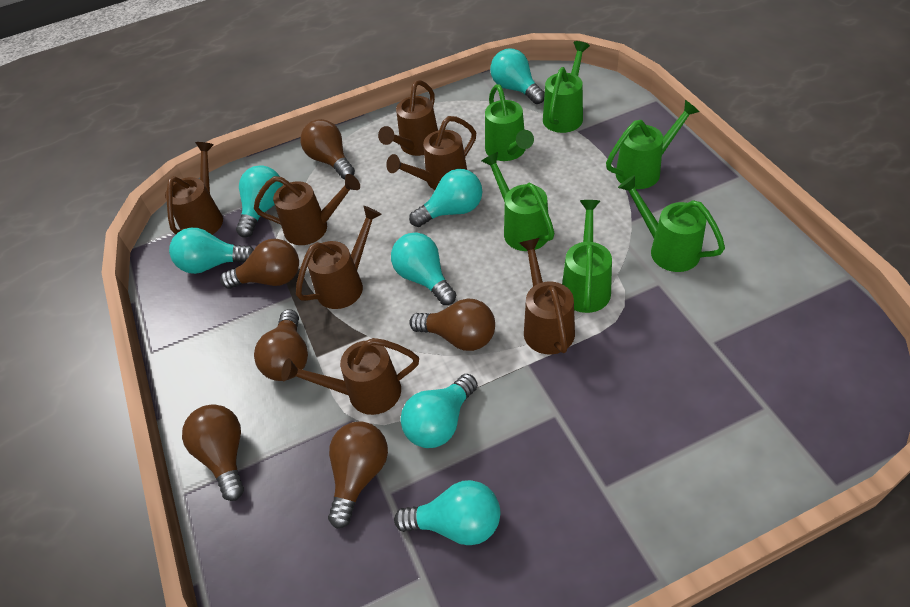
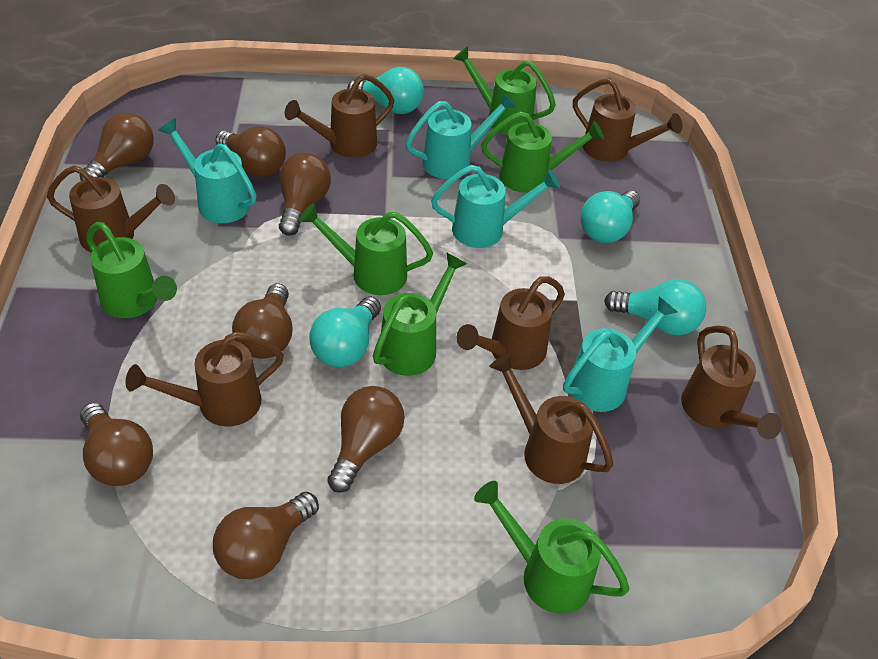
brown light bulb: 6 -> 7
turquoise light bulb: 7 -> 4
turquoise watering can: 0 -> 4

